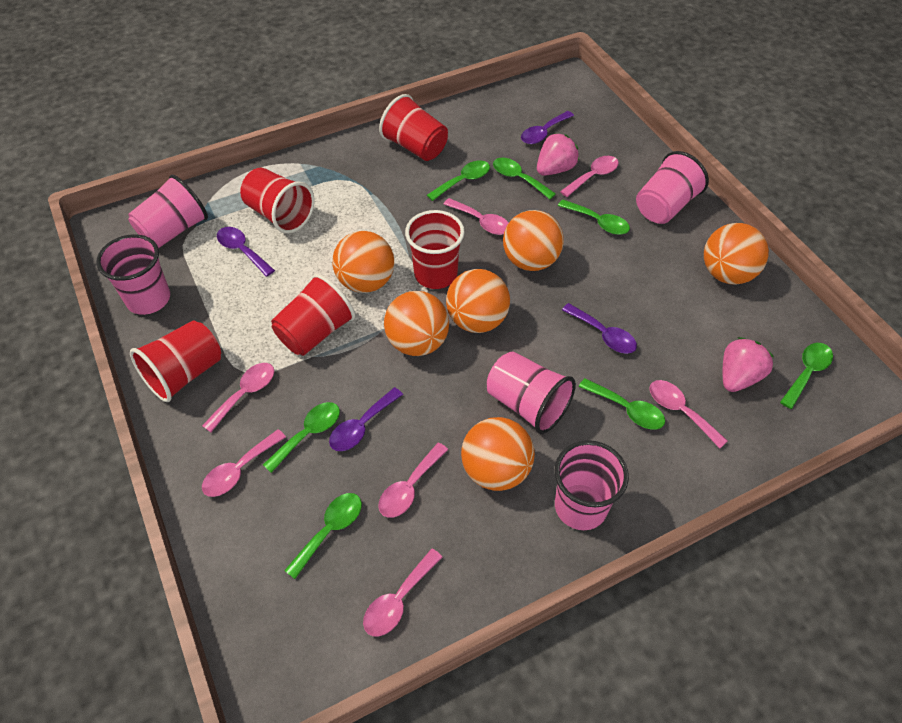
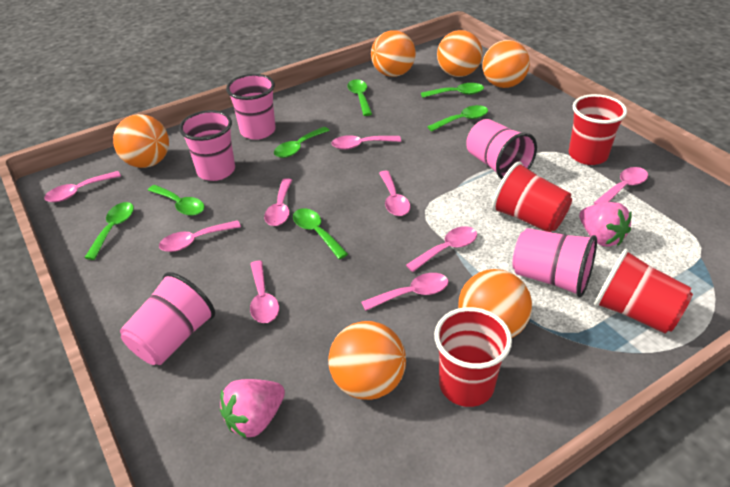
pink spoon: 7 -> 9
purple spoon: 4 -> 0
red cup: 5 -> 4

